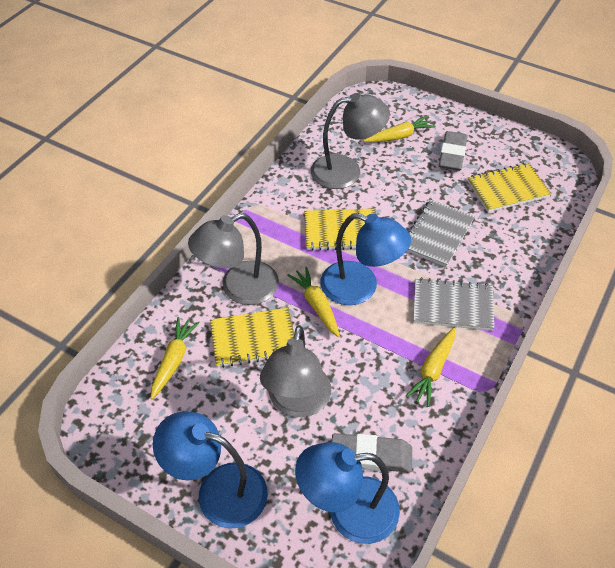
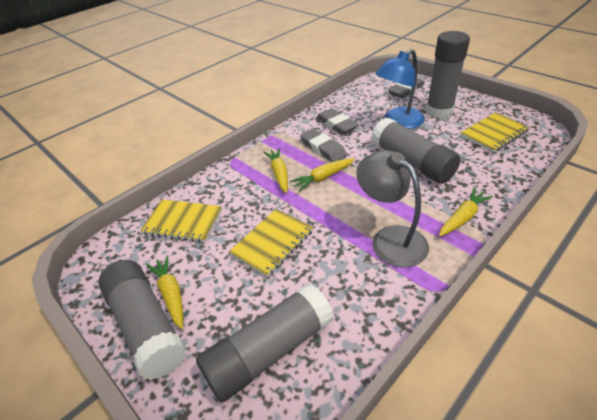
blue lamp: 3 -> 1
grey eraser: 2 -> 3
grey glue stick: 0 -> 4
grey lamp: 3 -> 1
grey notebook: 2 -> 0

